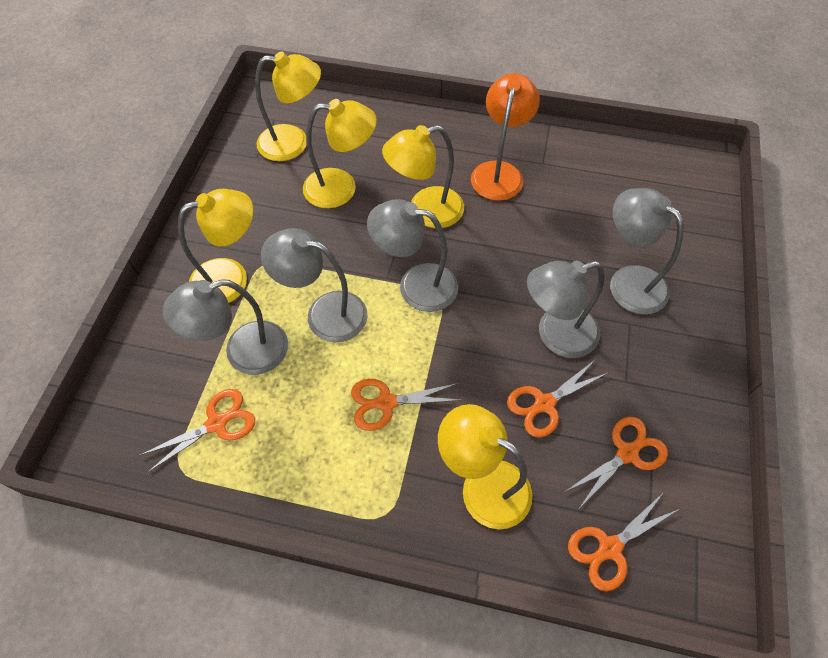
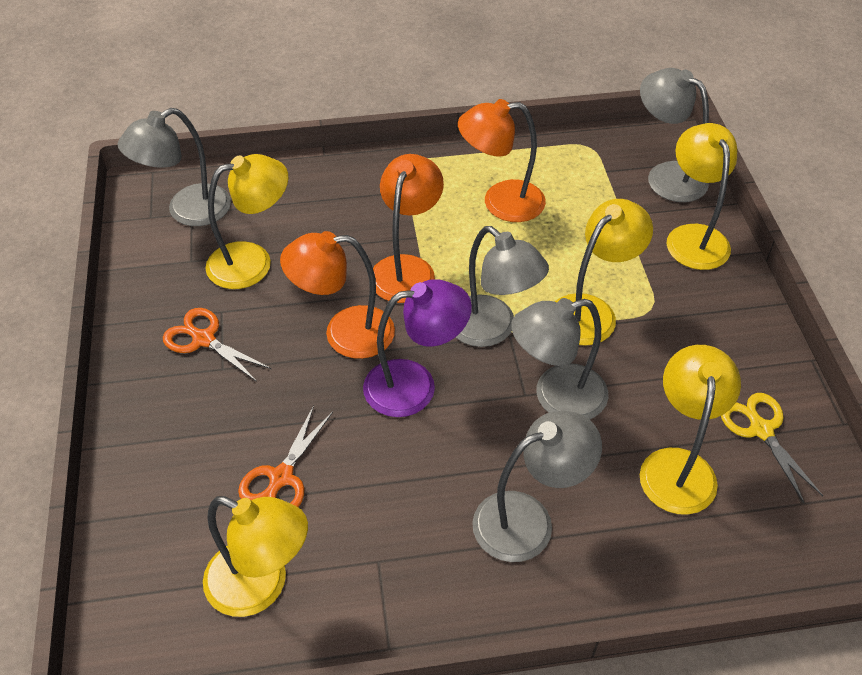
orange lamp: 1 -> 3
orange scissors: 5 -> 2
purple lamp: 0 -> 1
yellow scissors: 0 -> 1

